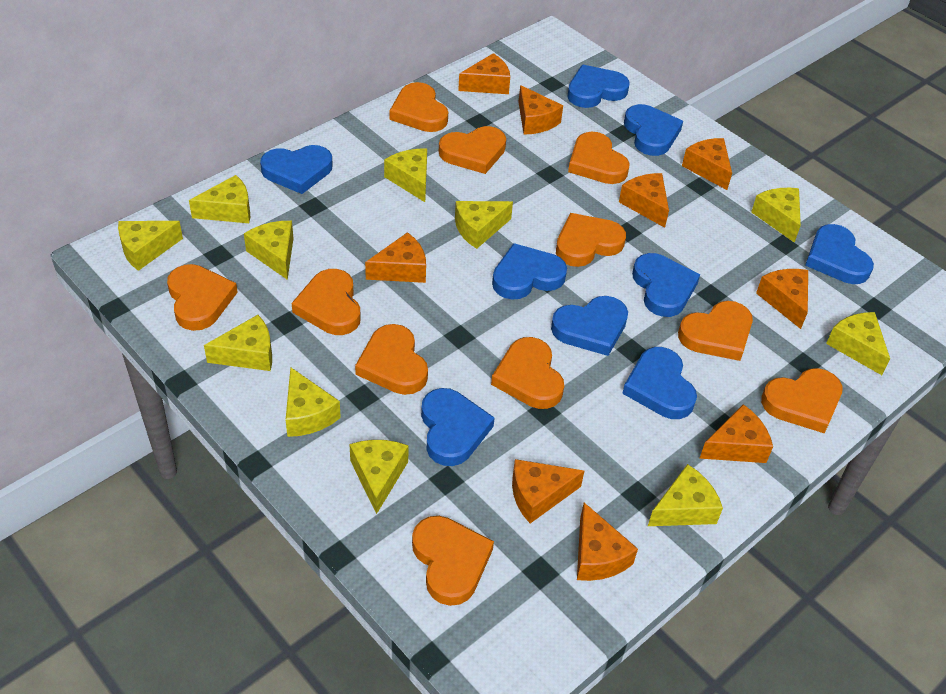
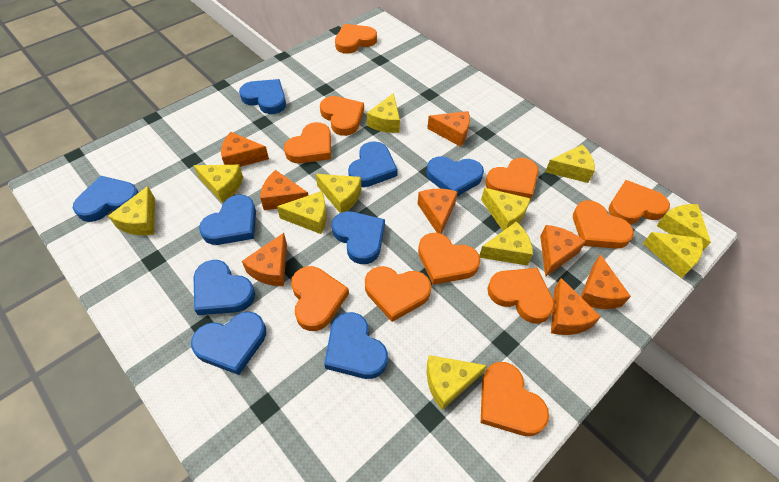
orange cheese: 9 -> 8

